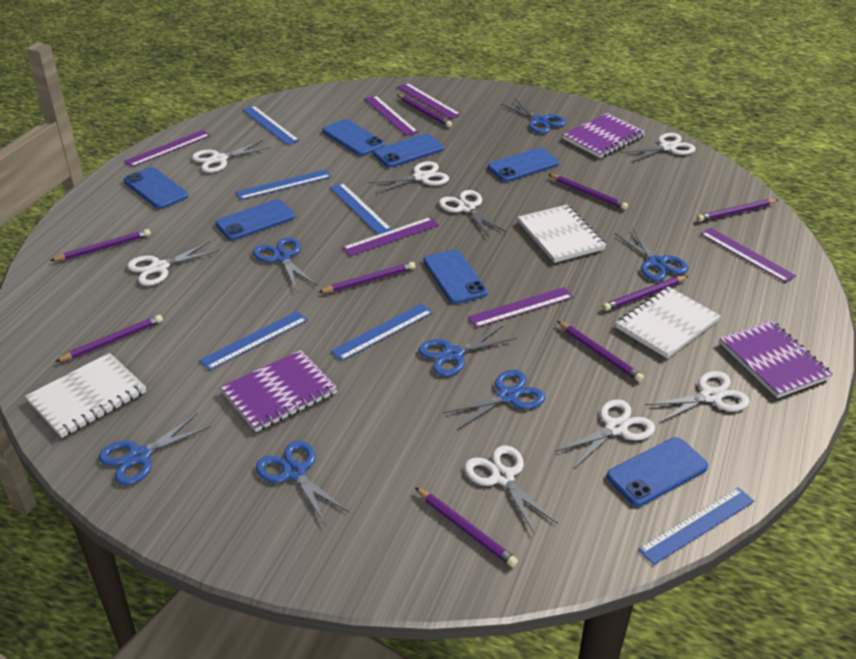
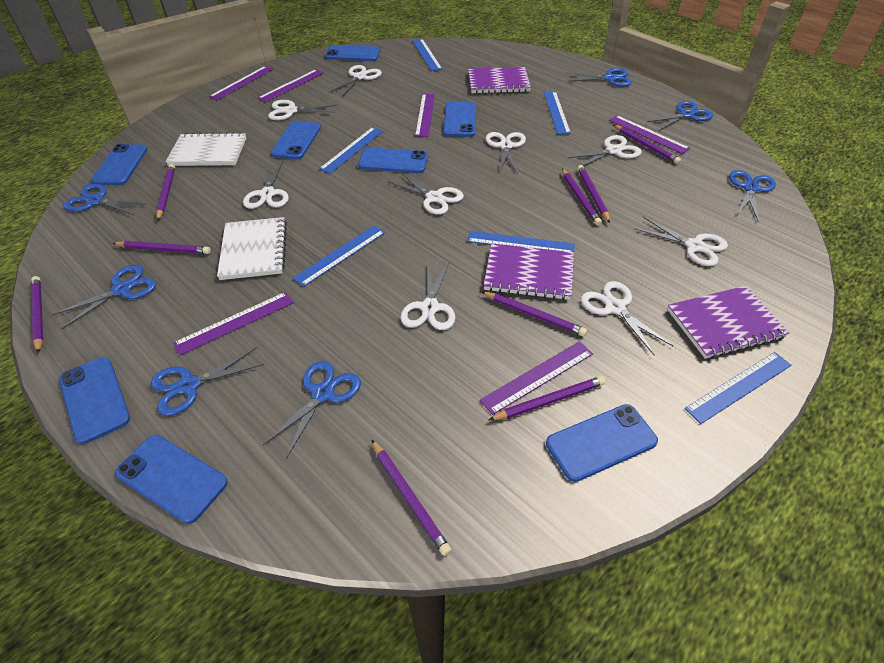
blue phone: 7 -> 8
white notebook: 3 -> 2
white scissors: 8 -> 9

